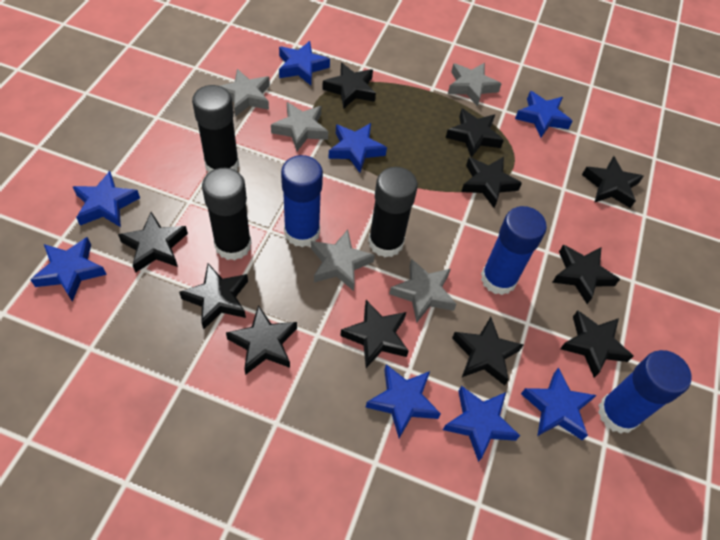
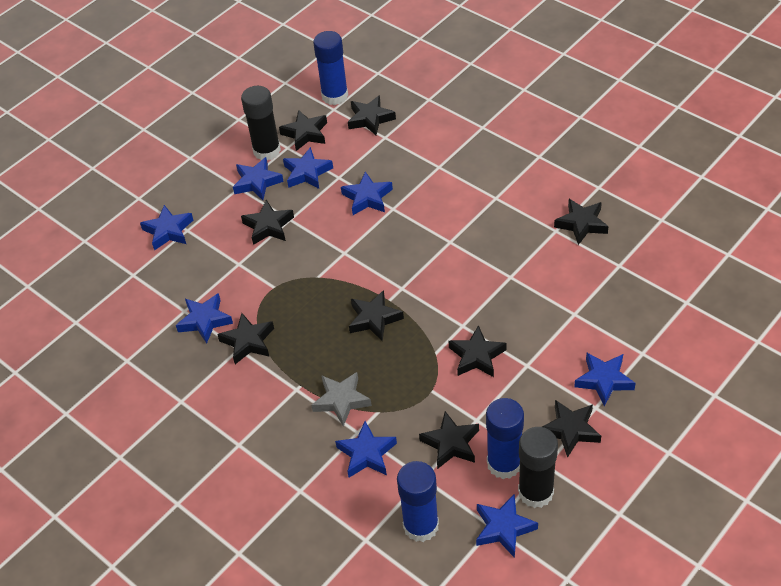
black glue stick: 3 -> 2
black star: 11 -> 9
grey star: 5 -> 1

